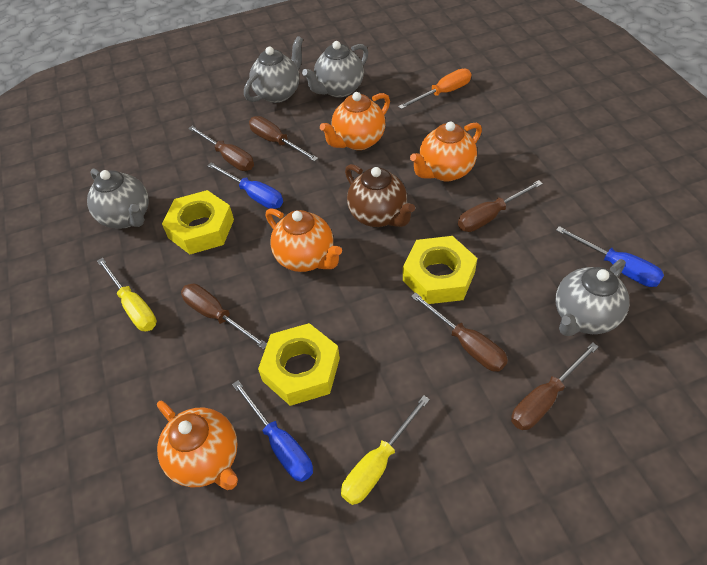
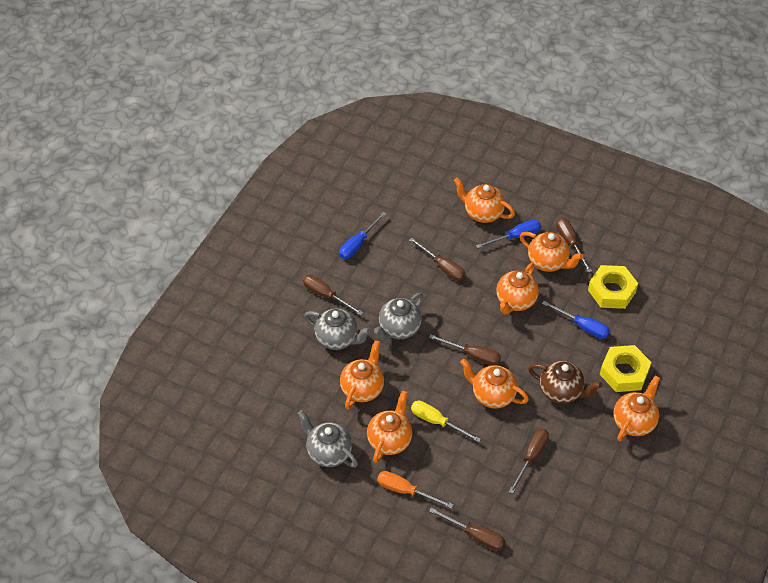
grey teapot: 4 -> 3
orange teapot: 4 -> 7
yellow nut: 3 -> 2
yellow screwdriver: 2 -> 1

